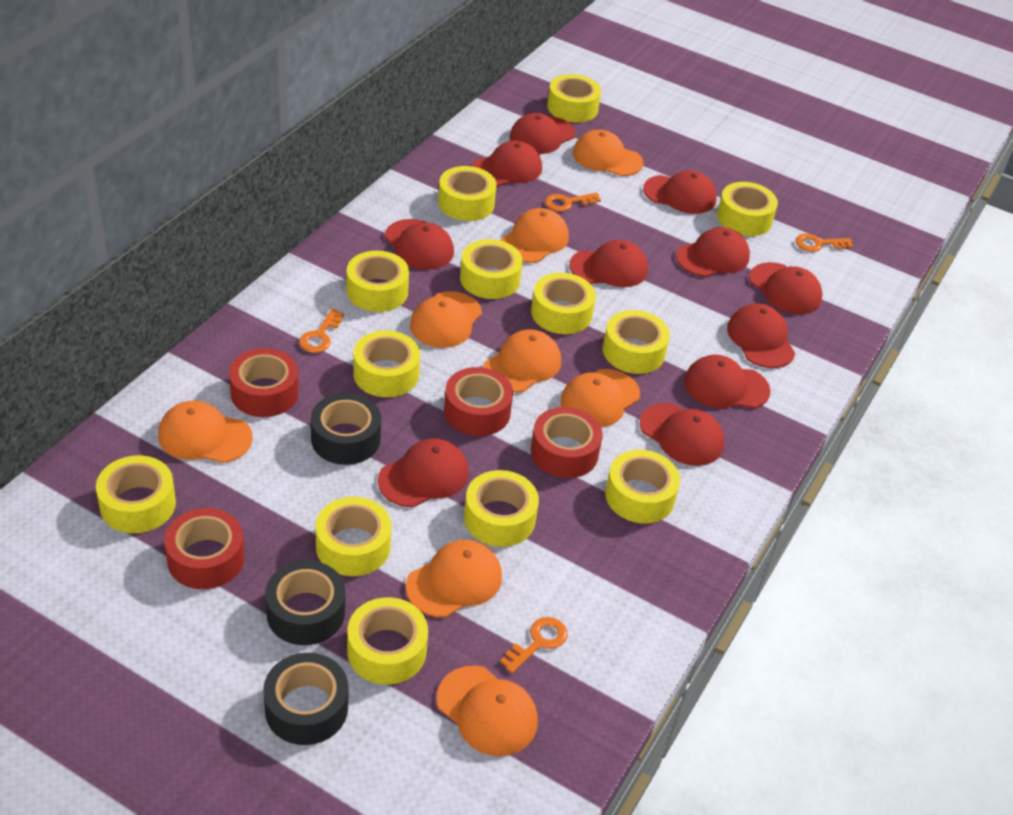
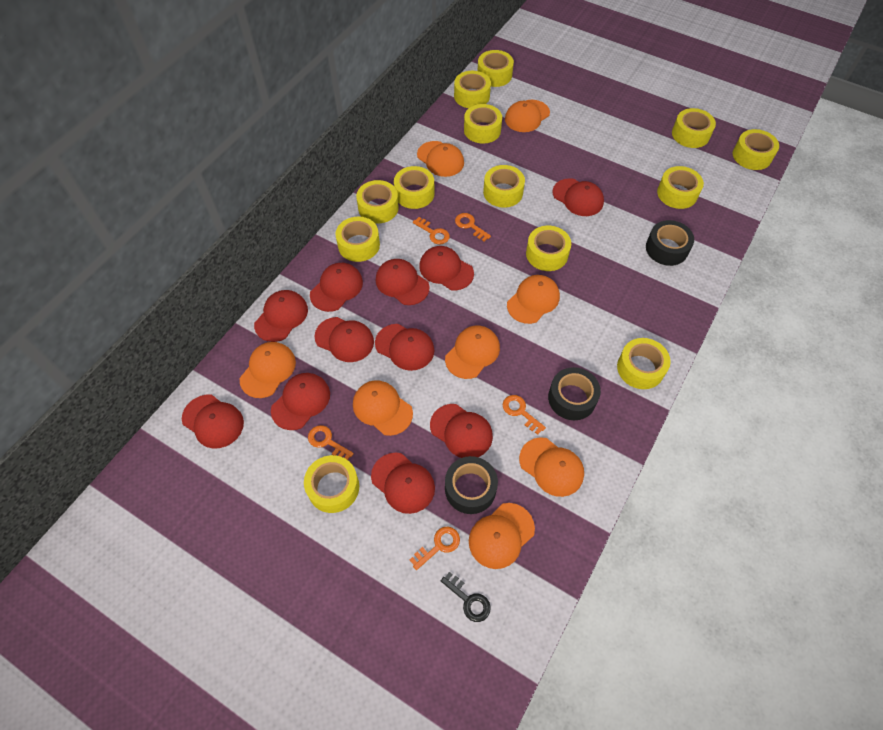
black key: 0 -> 1
orange key: 4 -> 5
red tape: 4 -> 0

